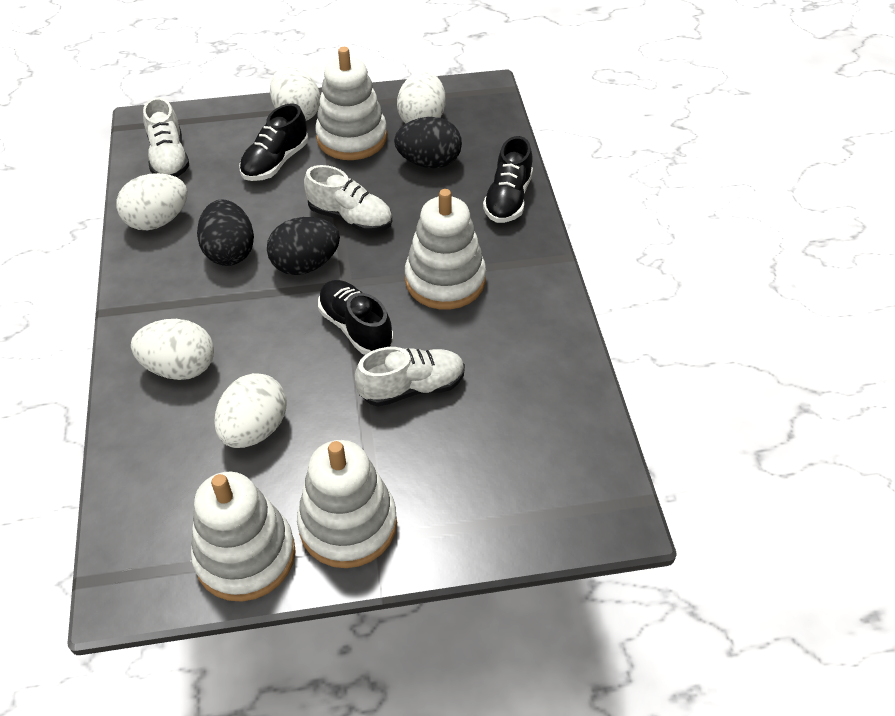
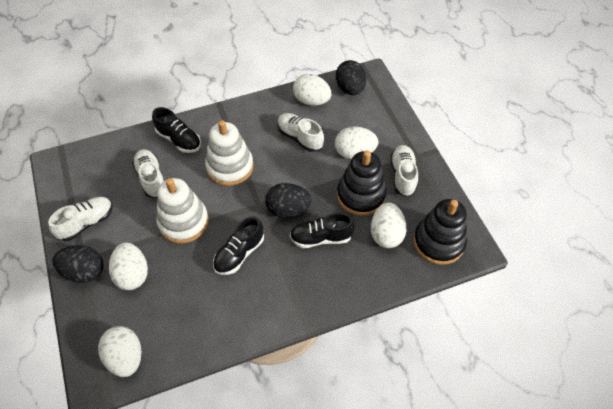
black stacking toy: 0 -> 2
white shoe: 3 -> 4
white stacking toy: 4 -> 2

